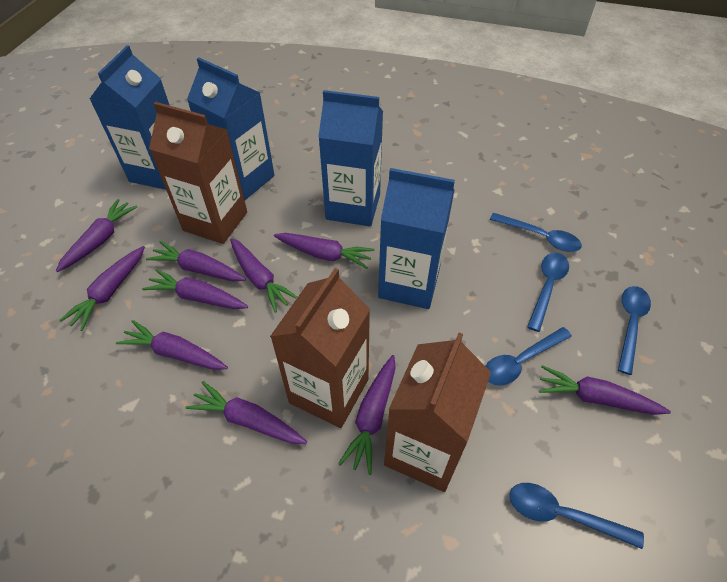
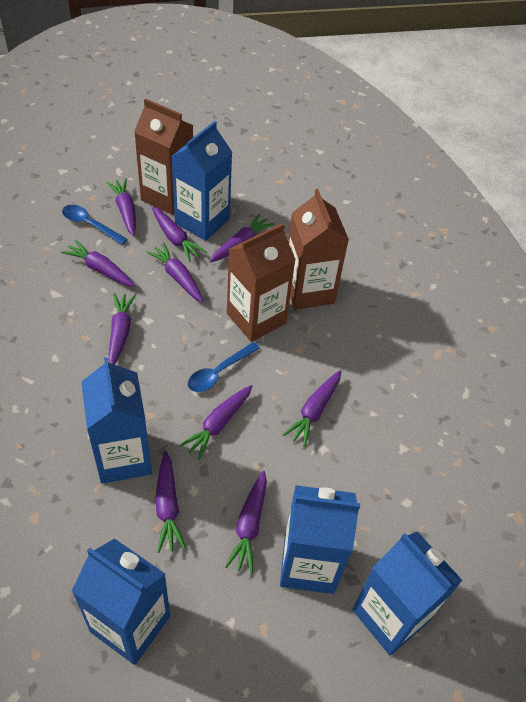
blue carton: 4 -> 5
blue spoon: 5 -> 2

